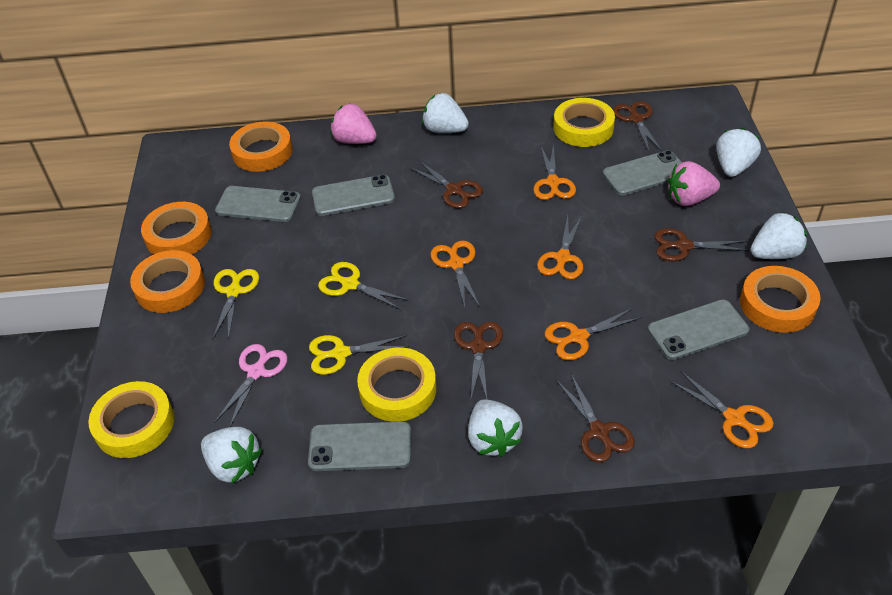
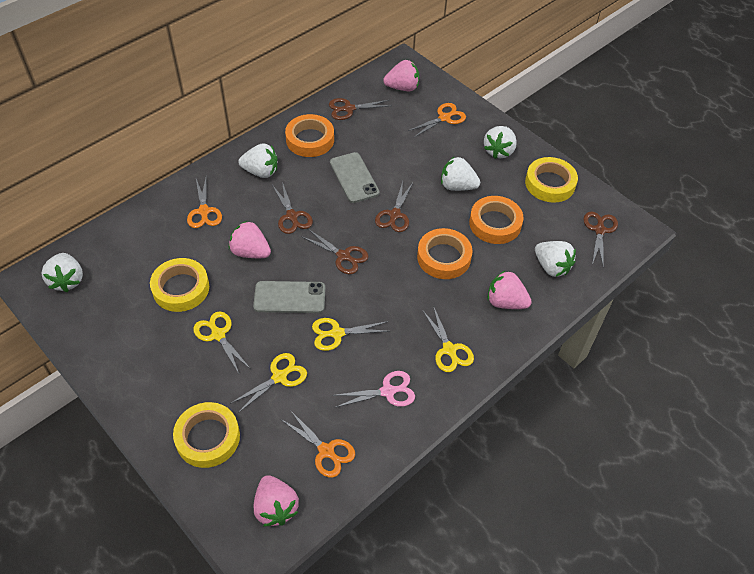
grey phone: 5 -> 2
orange scissors: 5 -> 3
orange tape: 4 -> 3
pink strawberry: 2 -> 4
yellow scissors: 3 -> 4

